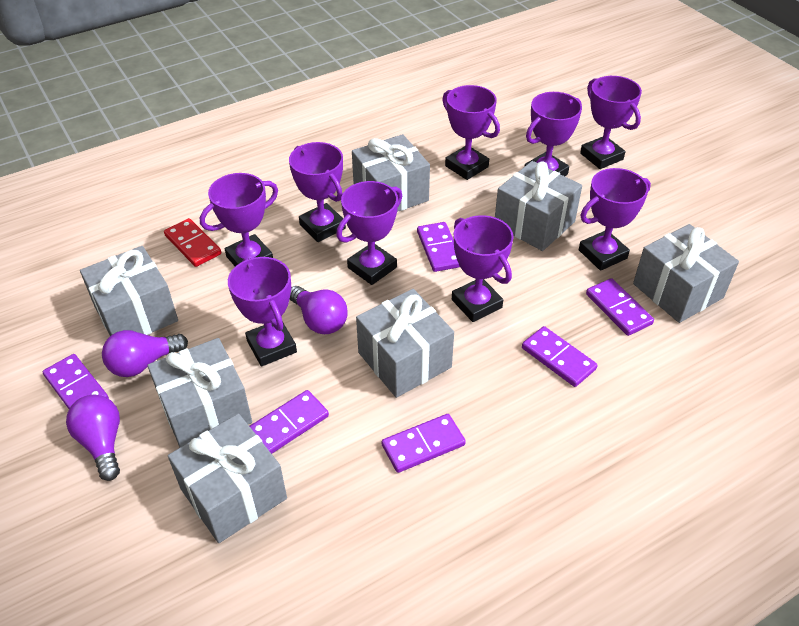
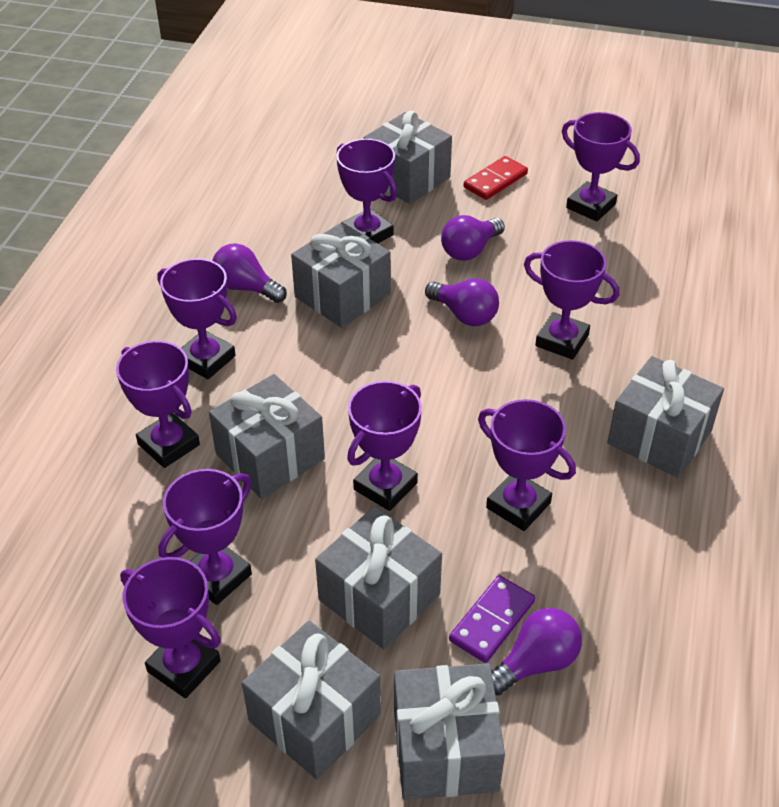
purple domino: 6 -> 1
purple light bulb: 3 -> 4

